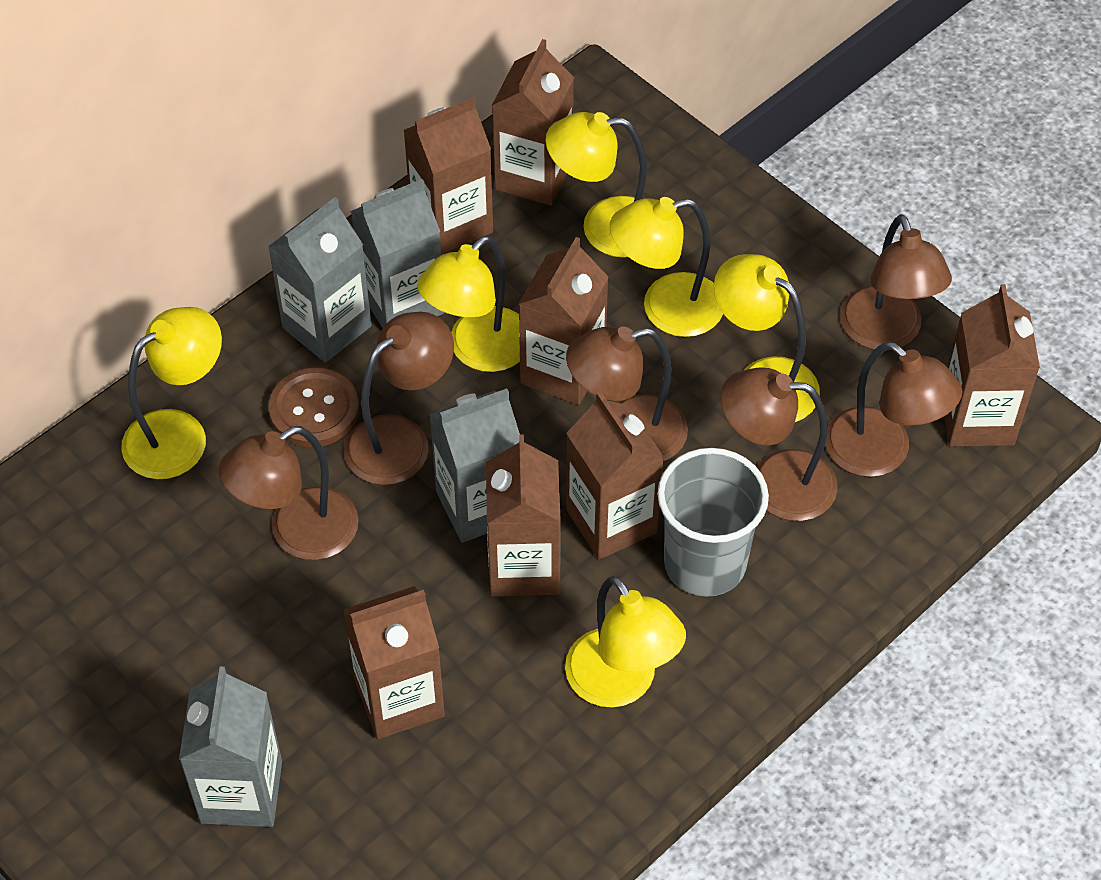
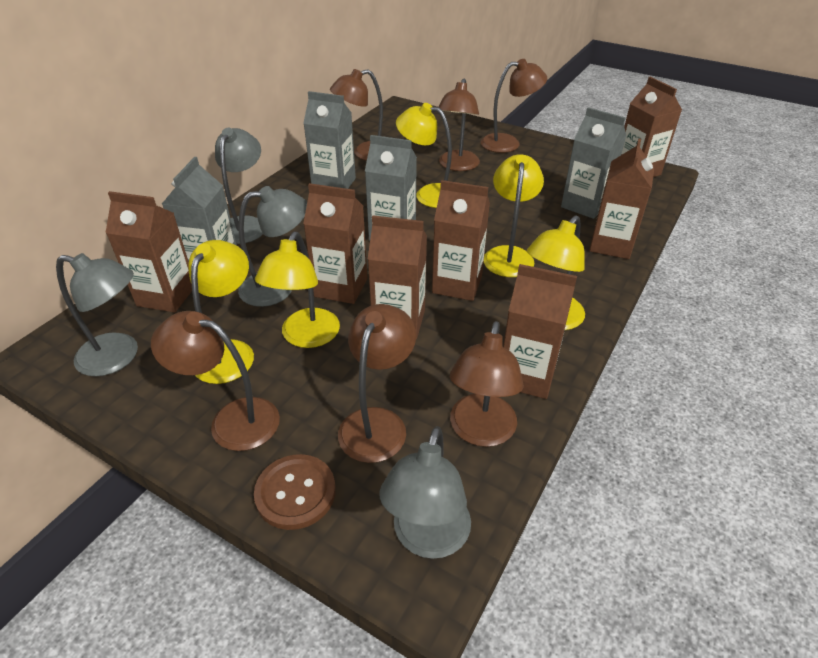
grey cup: 1 -> 0
grey lamp: 0 -> 4
yellow lamp: 6 -> 5

